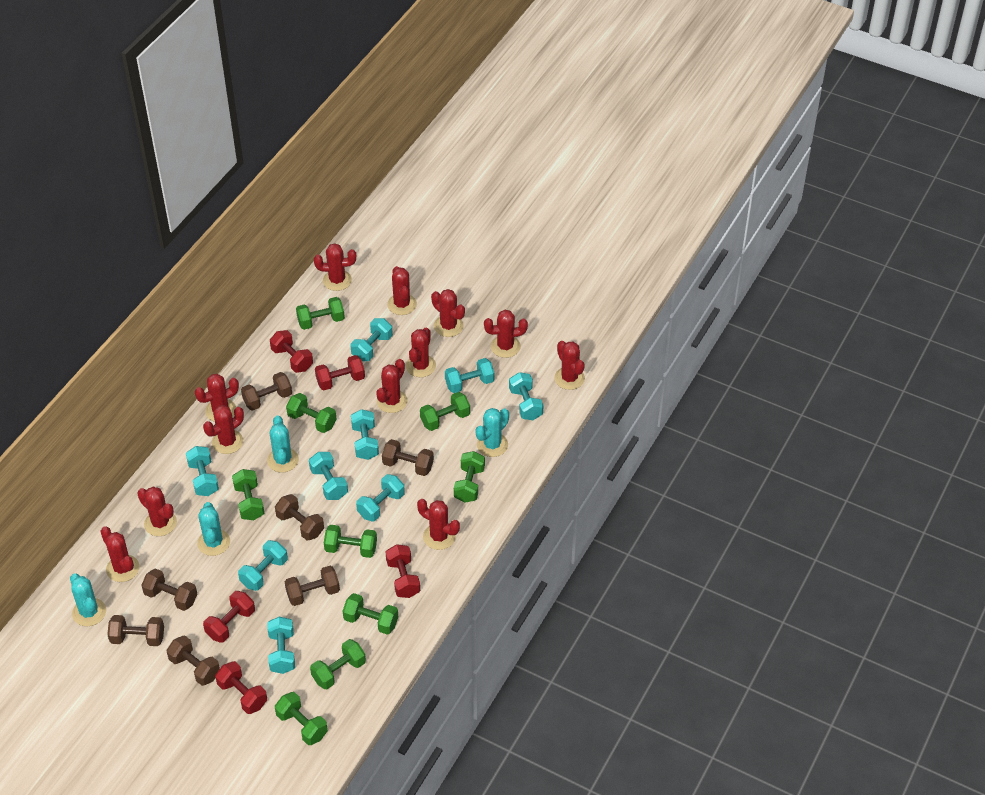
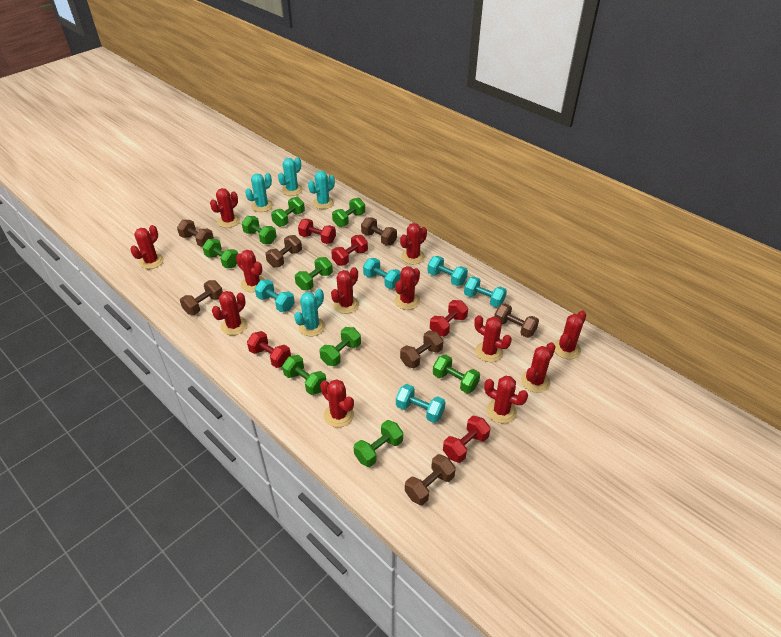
turquoise dumbbell: 9 -> 5

